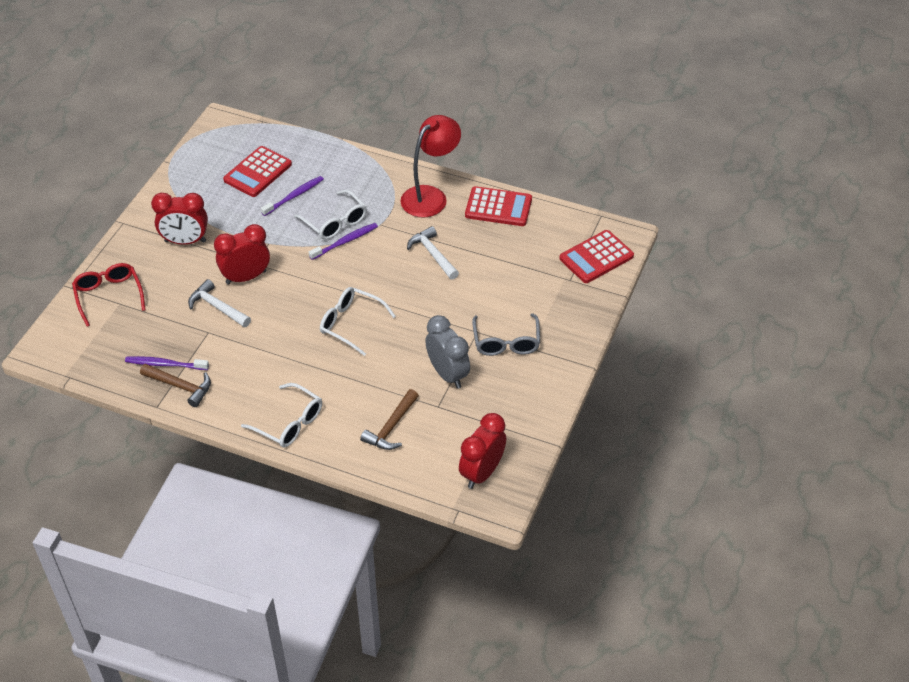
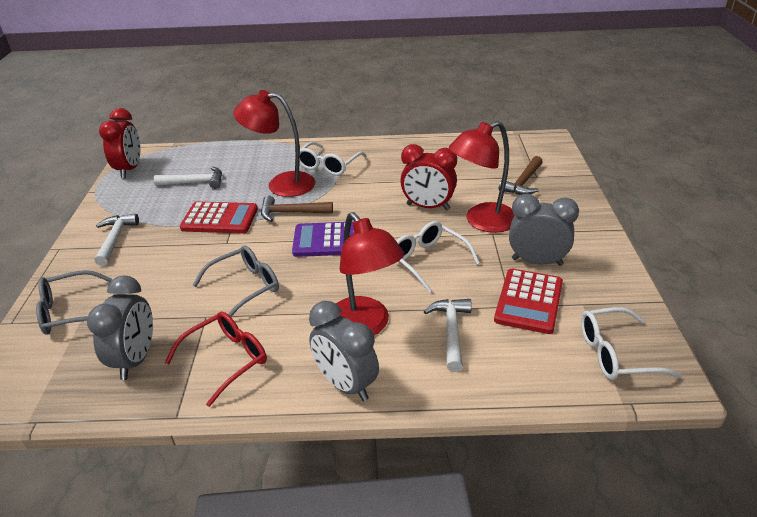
grey clock: 1 -> 3
grey glasses: 1 -> 2
purple calculator: 0 -> 1
purple toothbrush: 3 -> 0
red calculator: 3 -> 2
red clock: 3 -> 2
red lamp: 1 -> 3
white hammer: 2 -> 3

